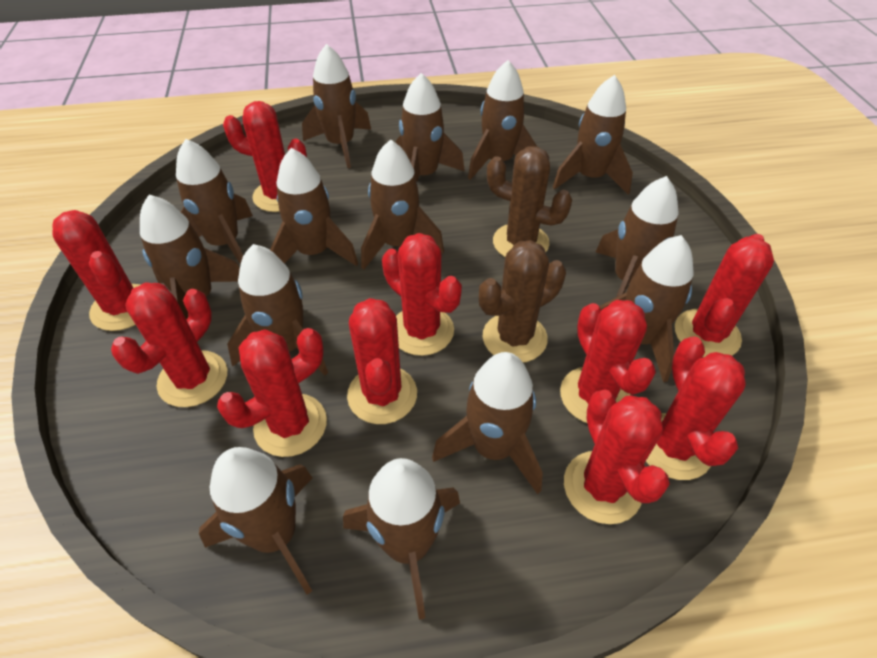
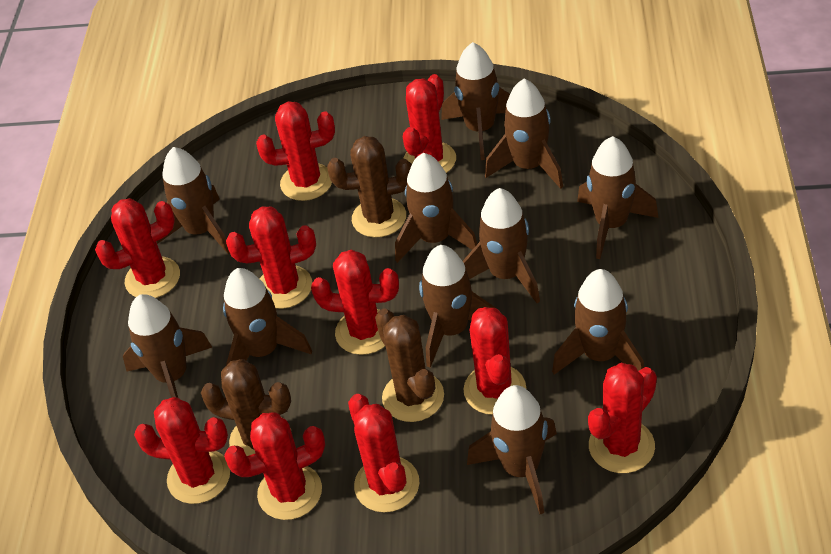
brown cactus: 2 -> 3
brown rocket: 14 -> 11

